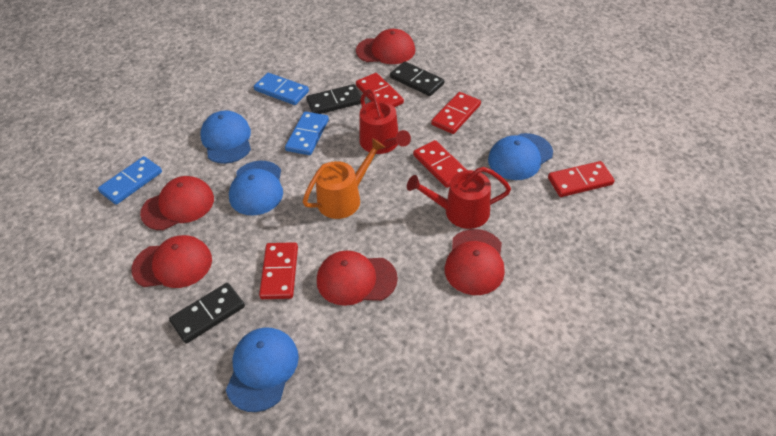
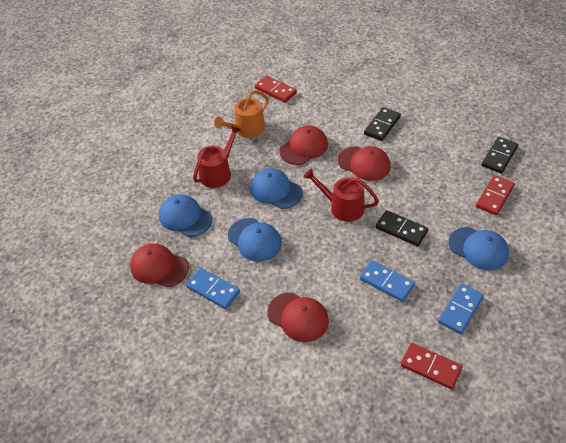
red cap: 5 -> 4
red domino: 5 -> 3

